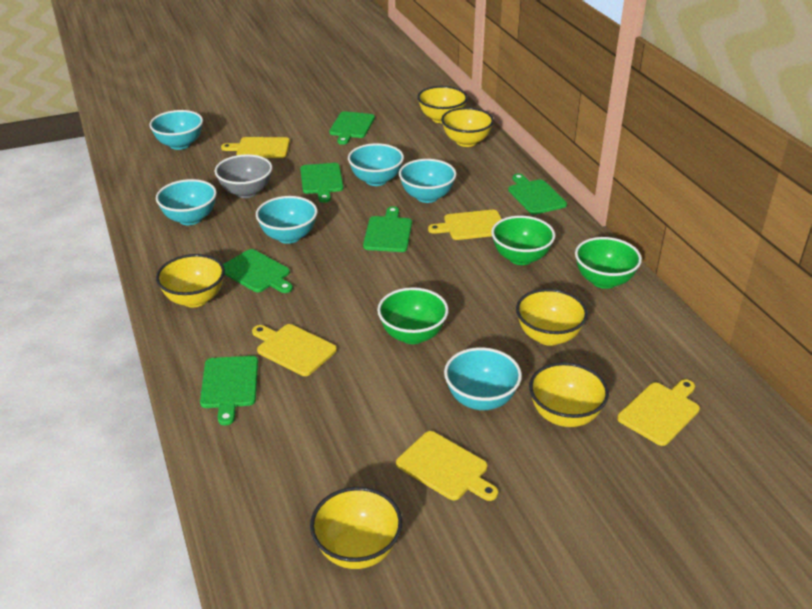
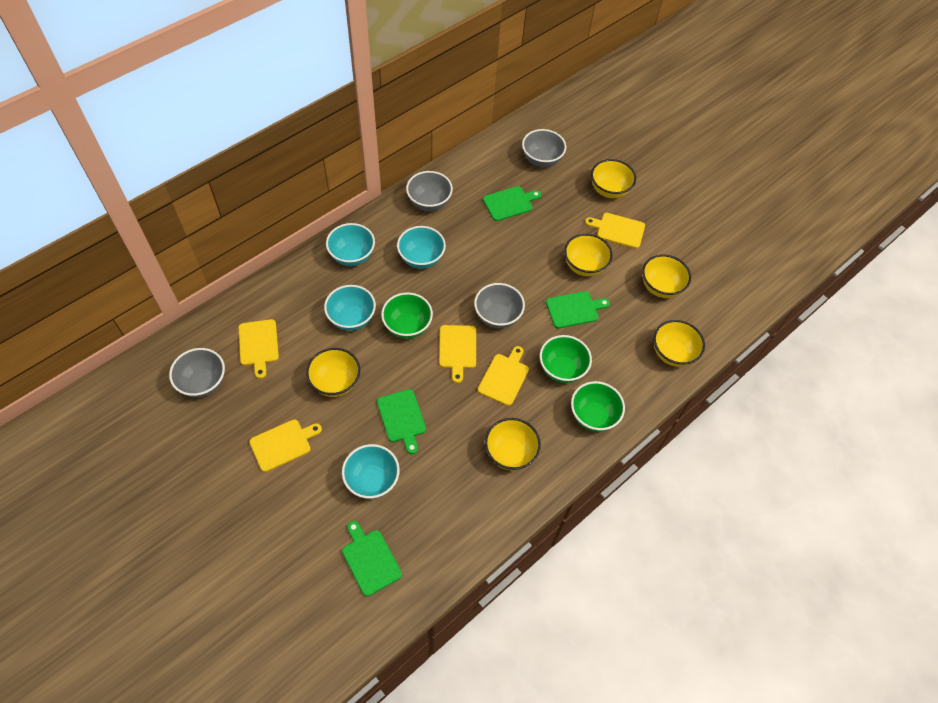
green cutting board: 6 -> 4
grey bowl: 1 -> 4
turquoise bowl: 6 -> 4

